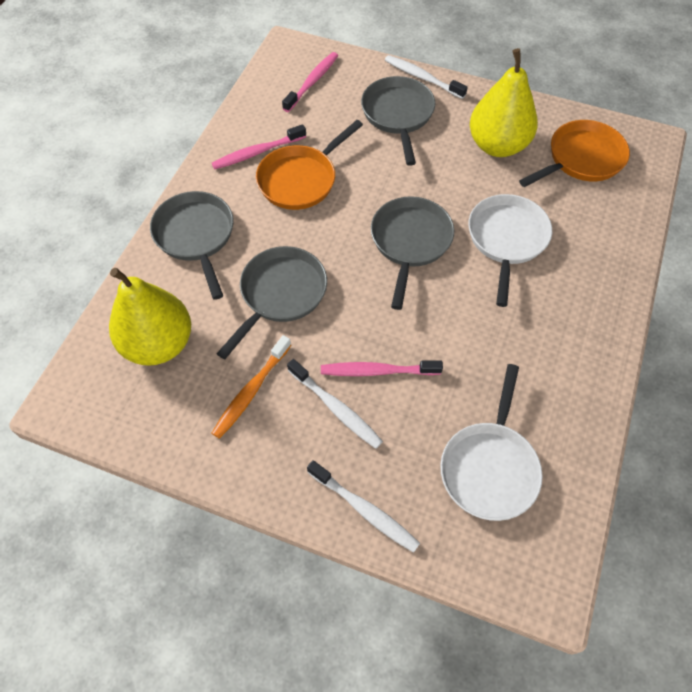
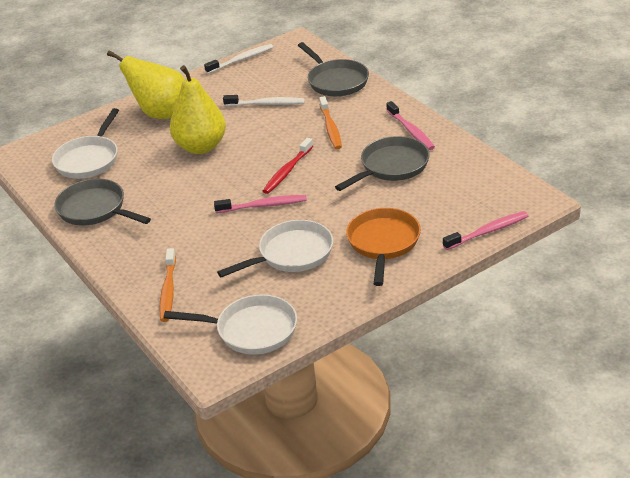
grey pan: 4 -> 3
orange pan: 2 -> 1
orange toothbrush: 1 -> 2
red toothbrush: 0 -> 1
white pan: 2 -> 3
white toothbrush: 3 -> 2

